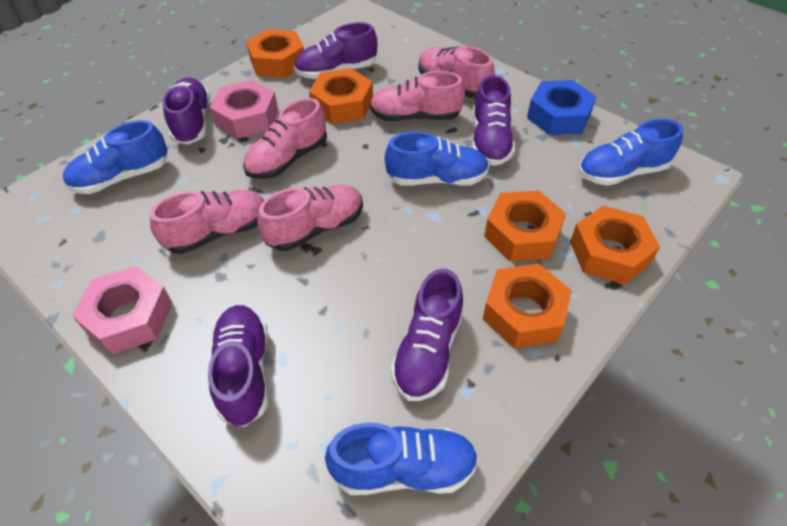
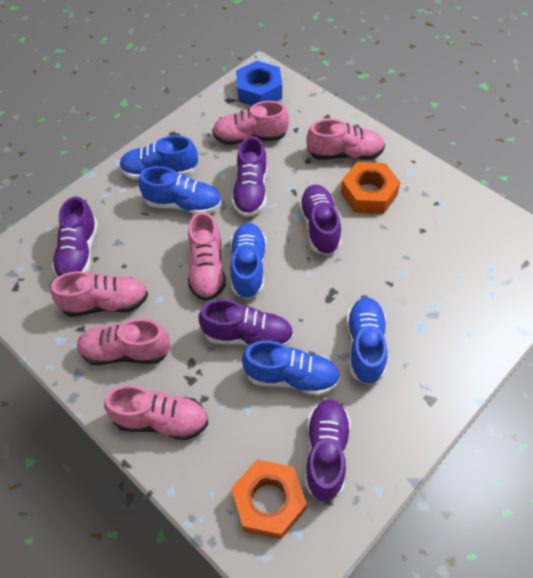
blue shoe: 4 -> 5
orange nut: 5 -> 2
pink nut: 2 -> 0
pink shoe: 5 -> 6

